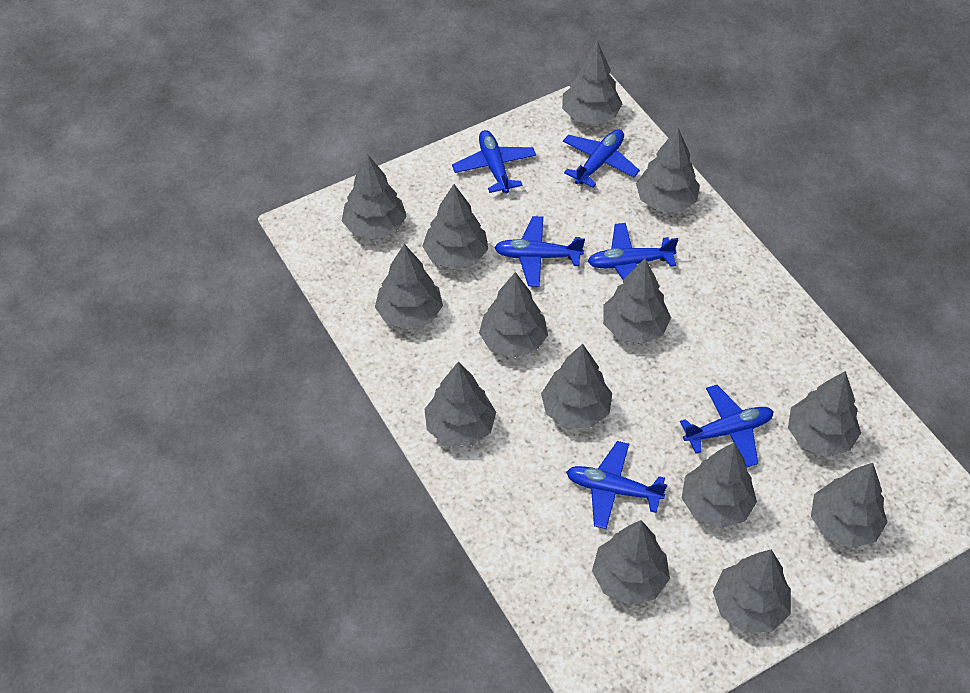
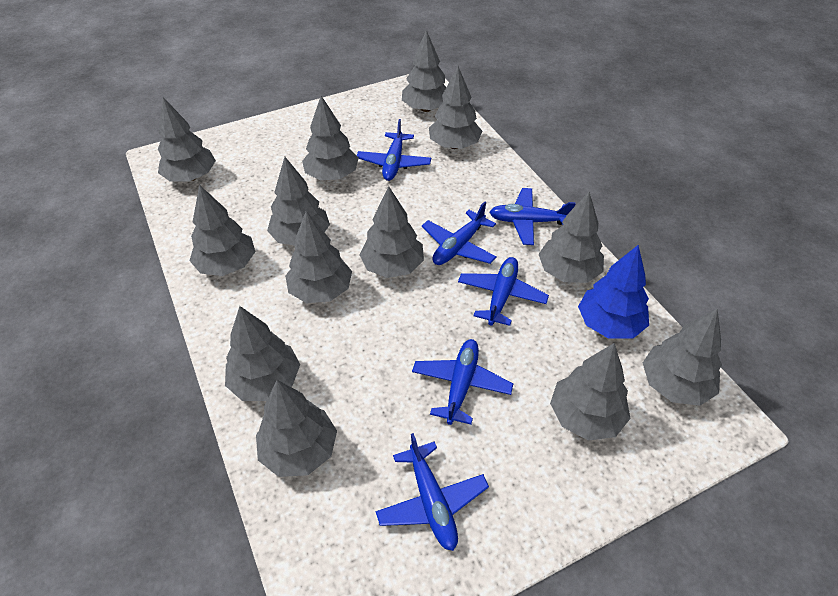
blue tree: 0 -> 1
grey tree: 14 -> 13

